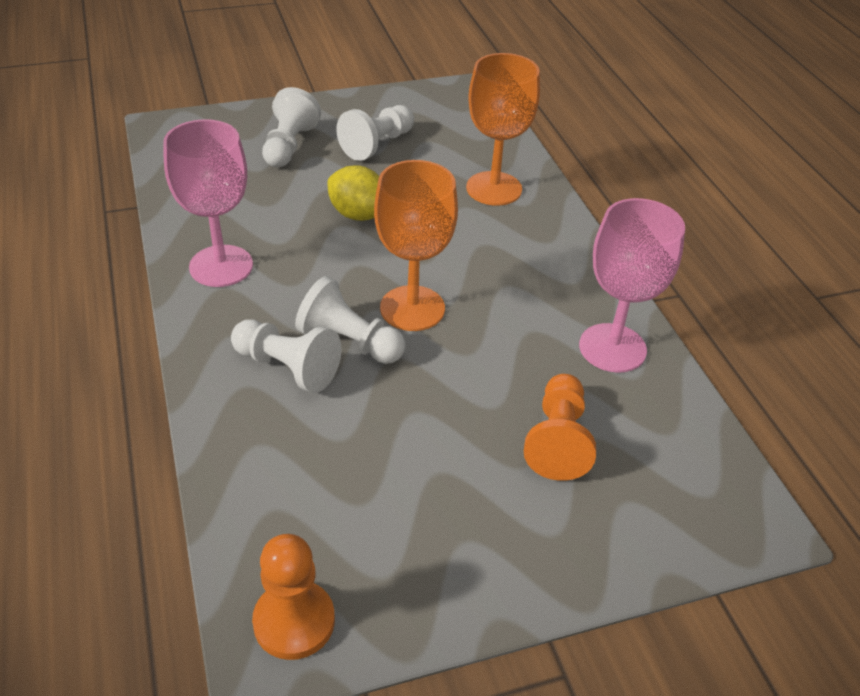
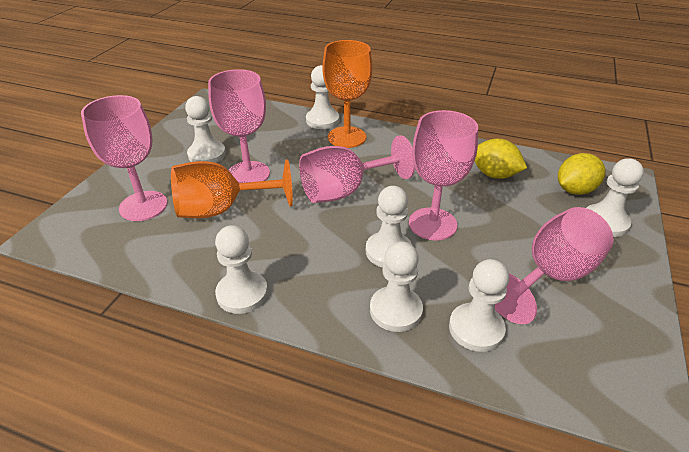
orange pawn: 2 -> 0
pink goblet: 2 -> 5
white pawn: 4 -> 7
yellow lemon: 1 -> 2

